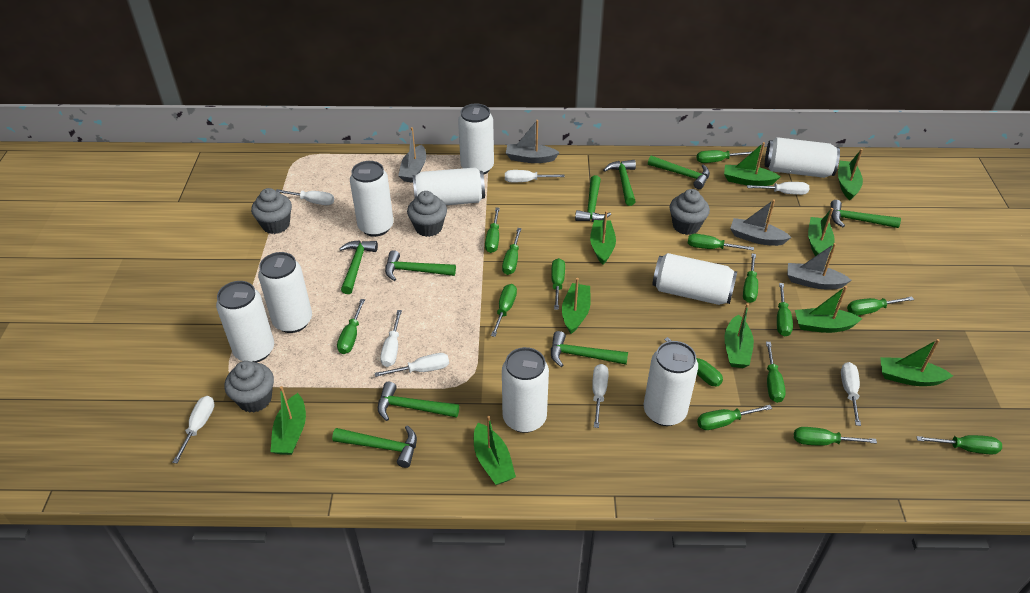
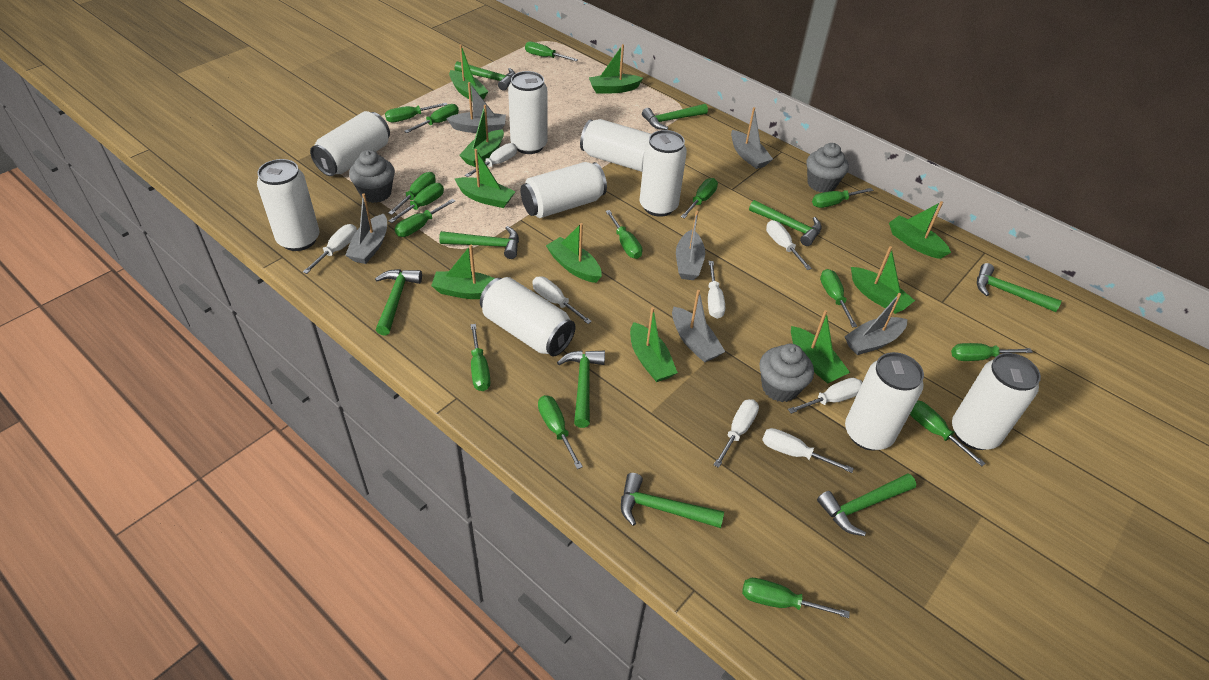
grey boat: 4 -> 6
grey cupcake: 4 -> 3

